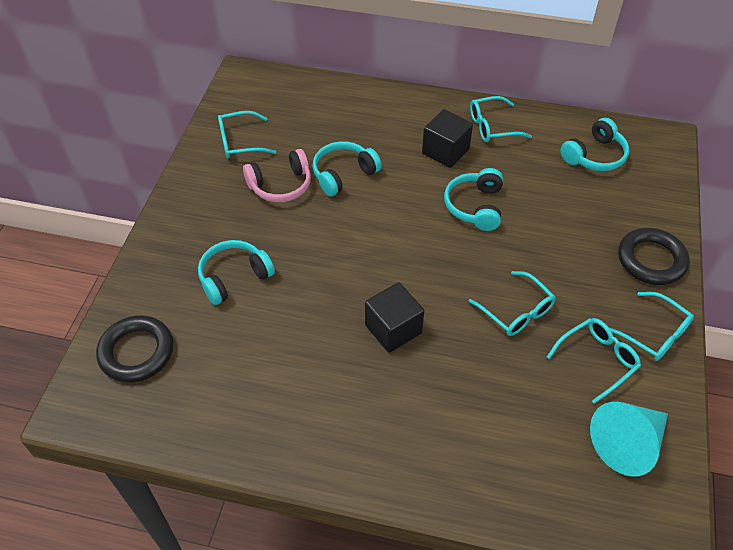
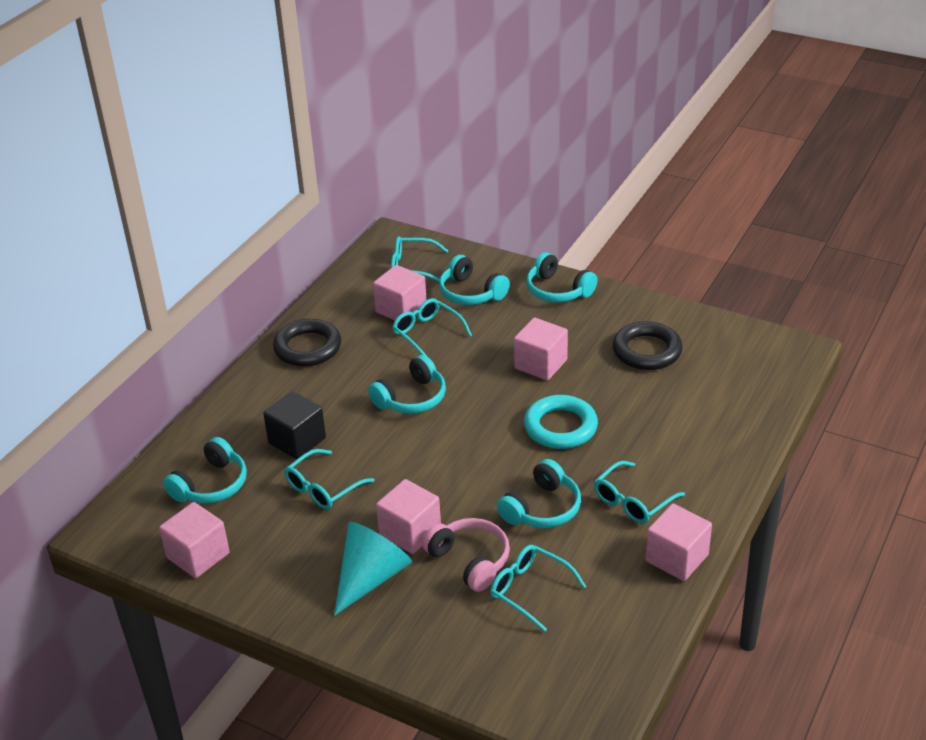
black cube: 2 -> 1
pink cube: 0 -> 5
turquoise headphones: 4 -> 5
turquoise ring: 0 -> 1

